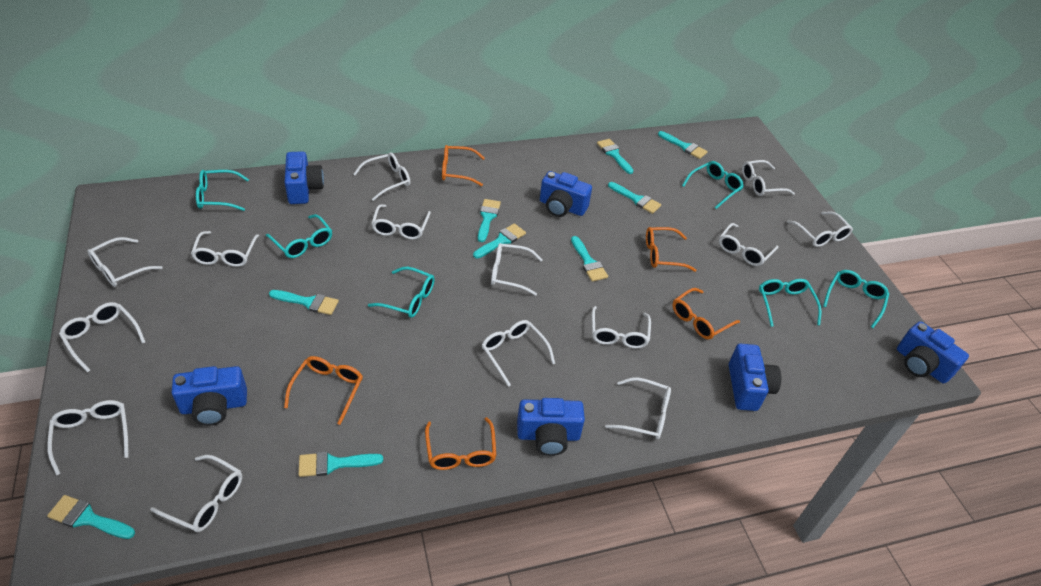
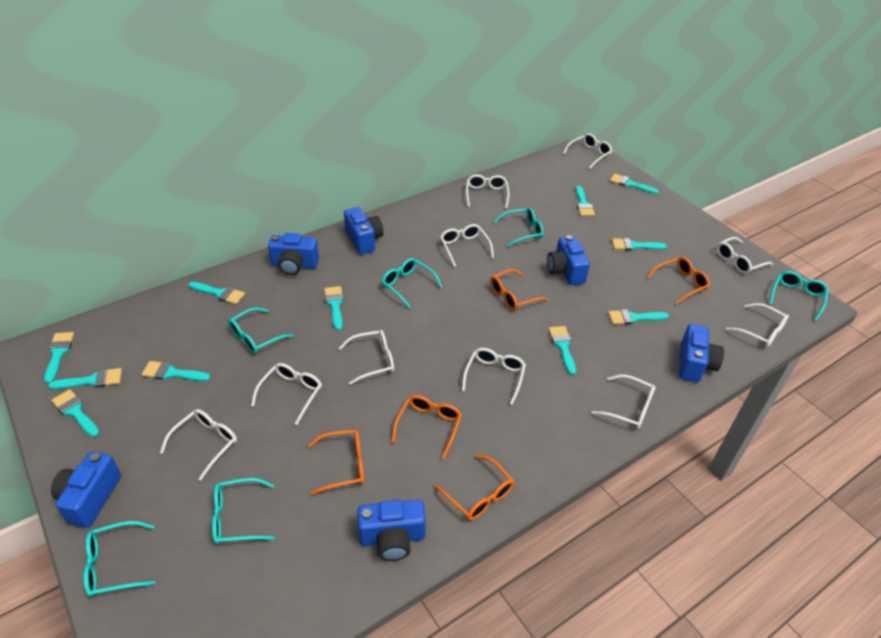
turquoise brush: 9 -> 11
white glasses: 14 -> 10

